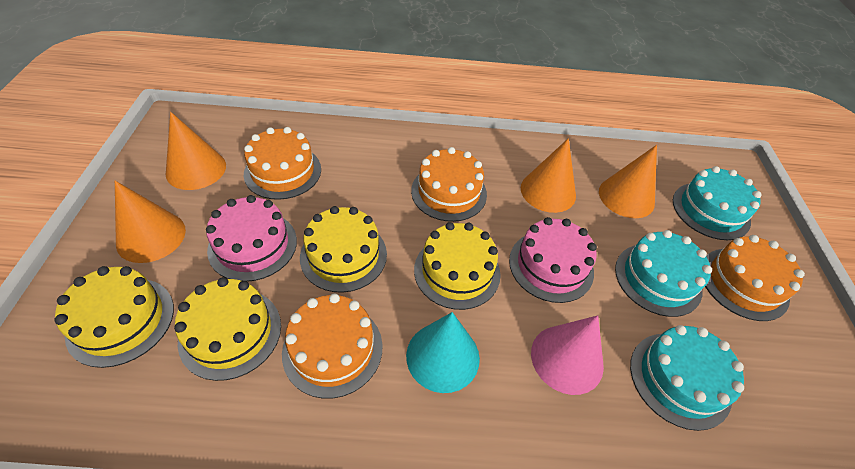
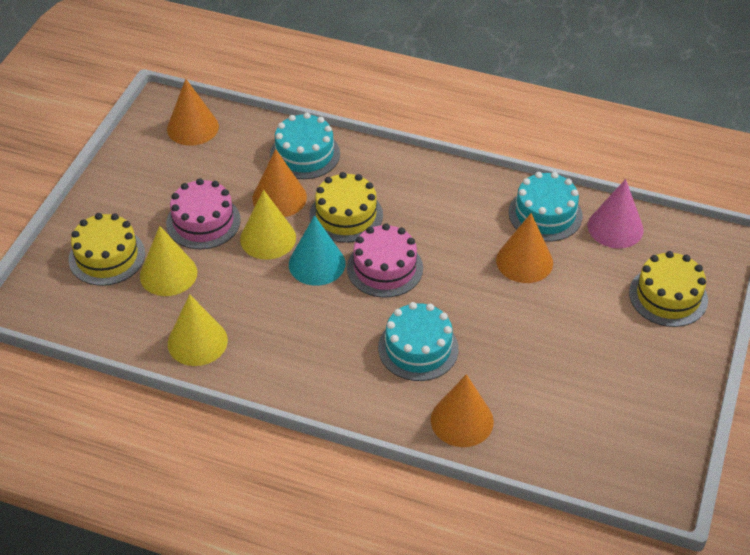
orange cake: 4 -> 0
yellow cake: 4 -> 3
yellow cone: 0 -> 3

